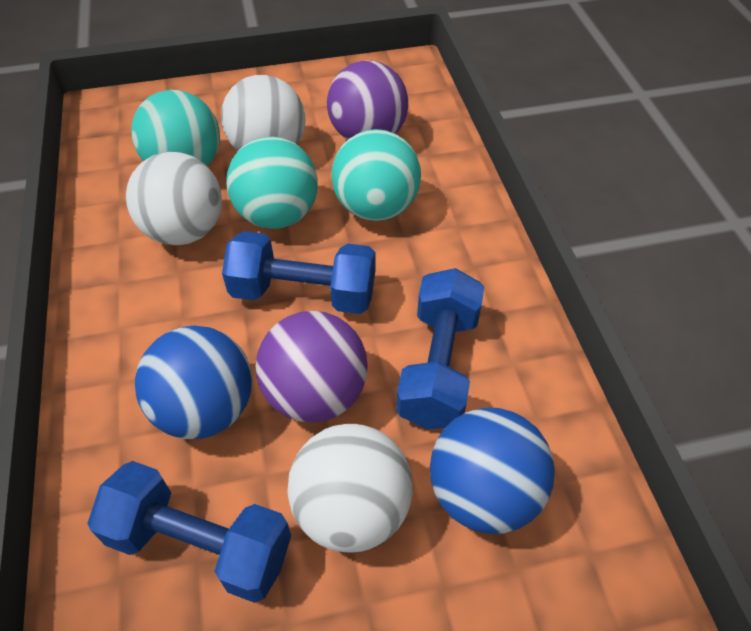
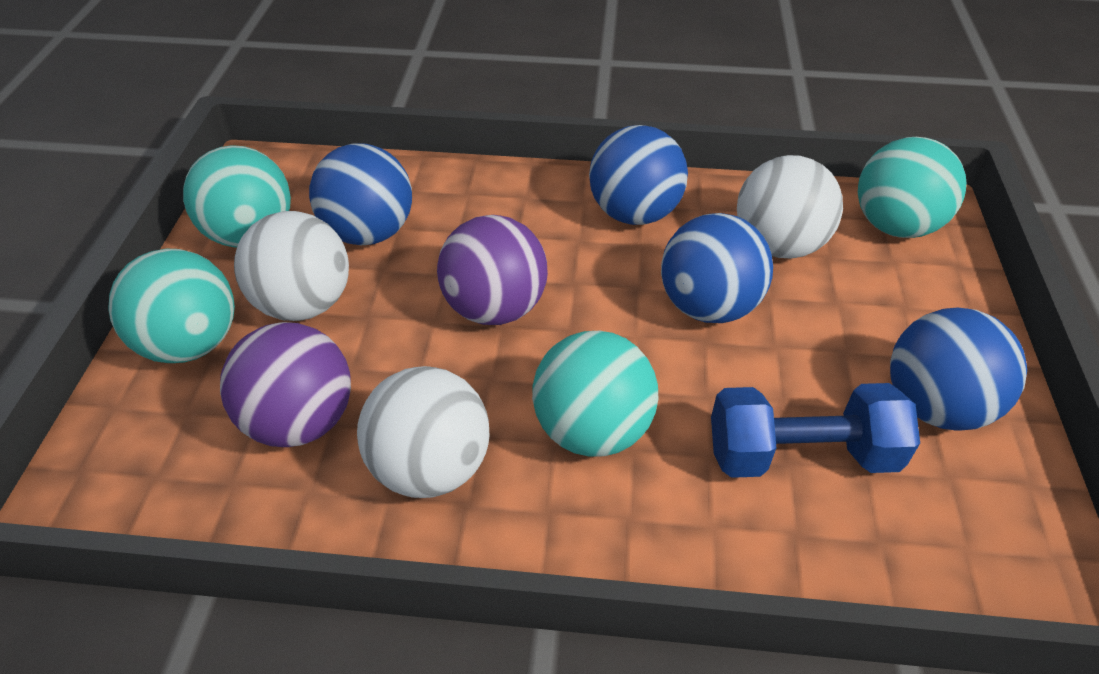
blue ball: 2 -> 4
blue dumbbell: 3 -> 1
turquoise ball: 3 -> 4

